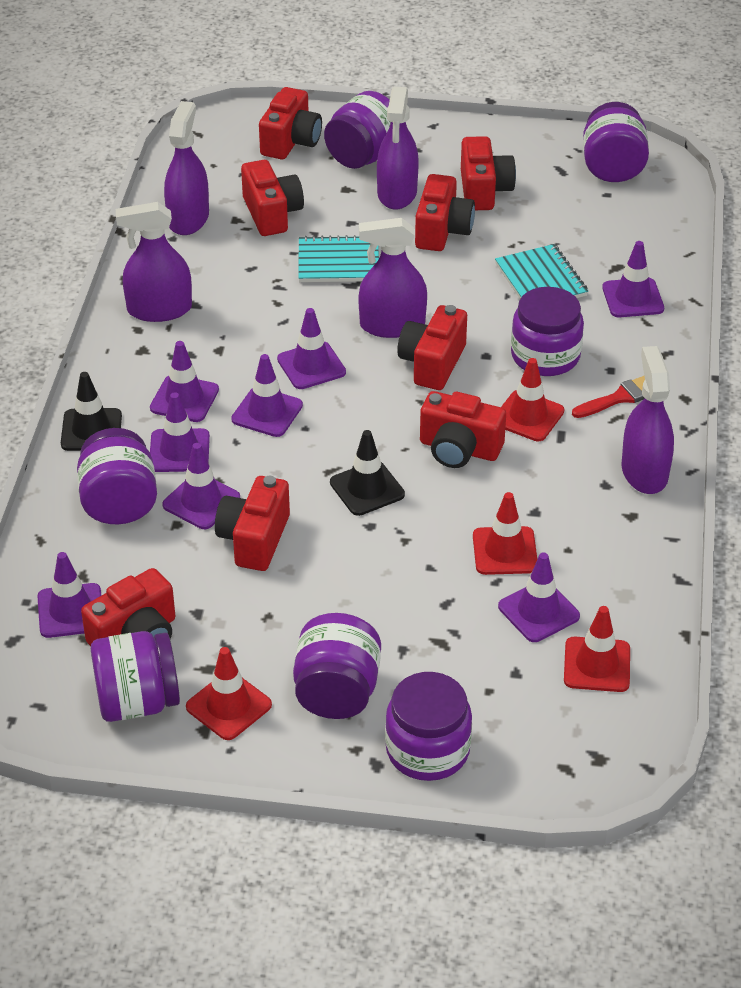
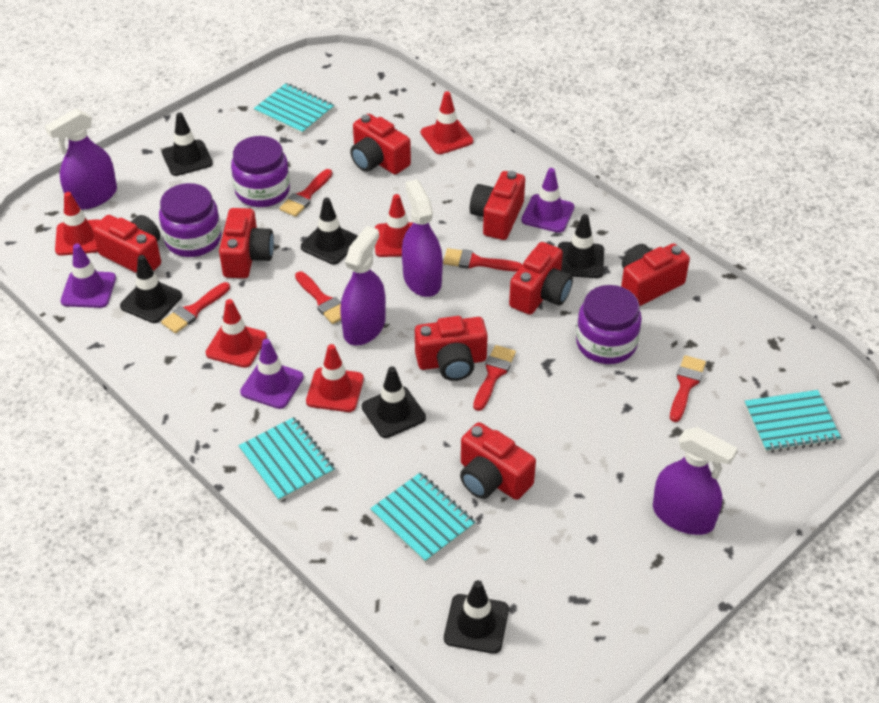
black traffic cone: 2 -> 6
purple jar: 7 -> 3
purple spray bottle: 5 -> 4
purple traffic cone: 8 -> 3
red brush: 1 -> 6
red traffic cone: 4 -> 5
turquoise notebook: 2 -> 4

